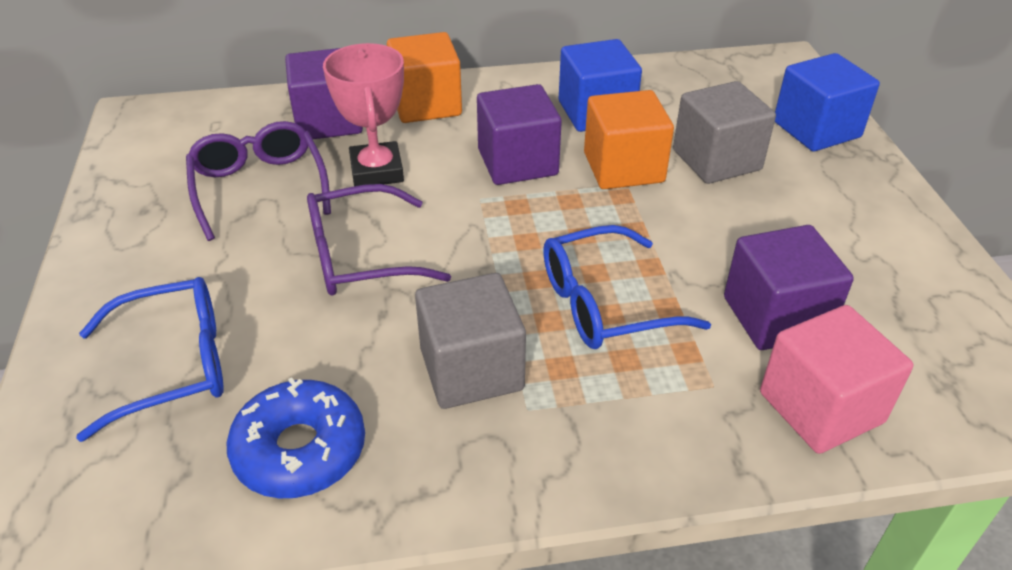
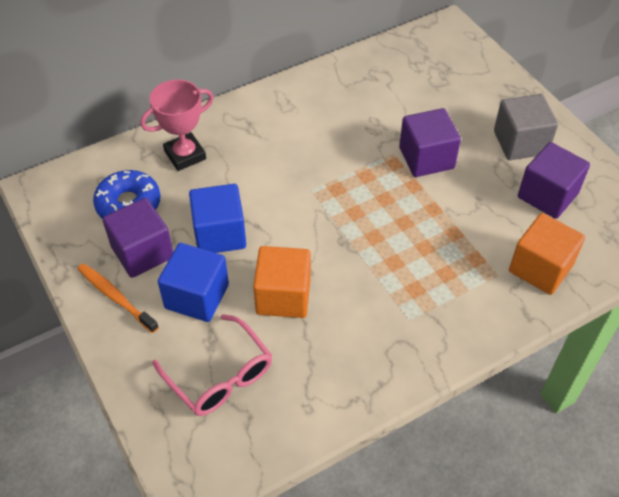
blue glasses: 2 -> 0
grey cube: 2 -> 1
orange toothbrush: 0 -> 1
pink cube: 1 -> 0
pink glasses: 0 -> 1
purple glasses: 2 -> 0

